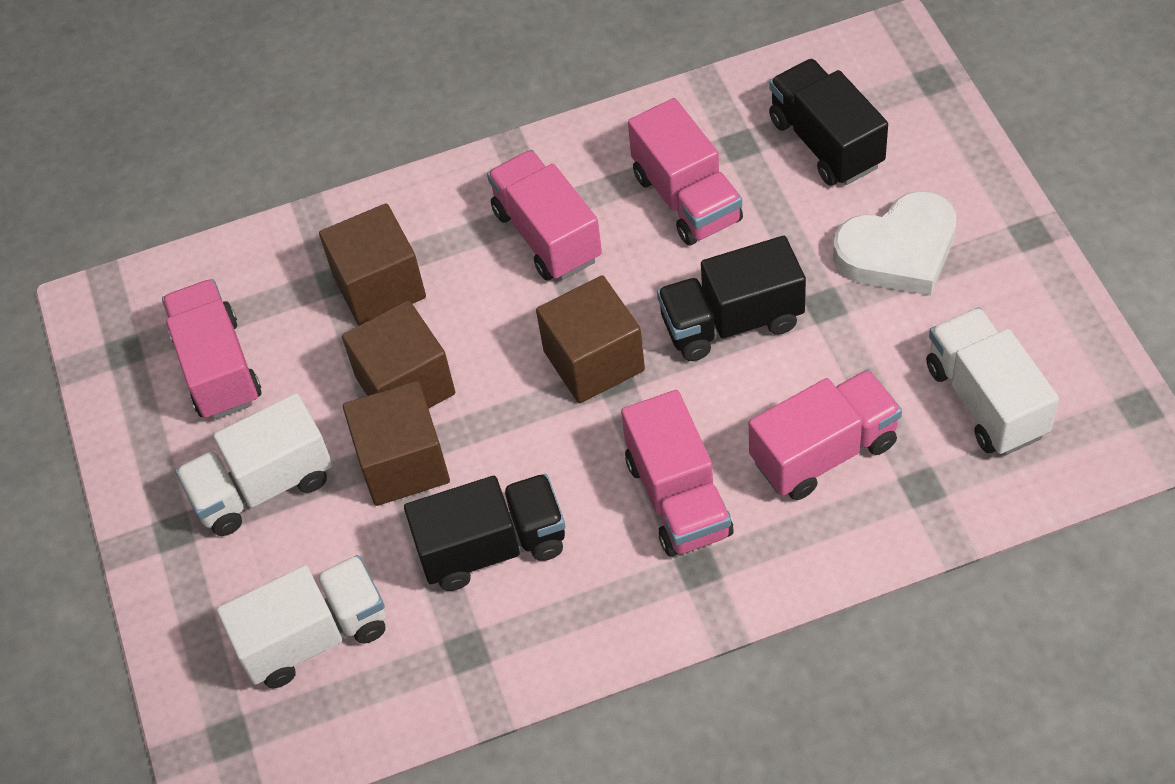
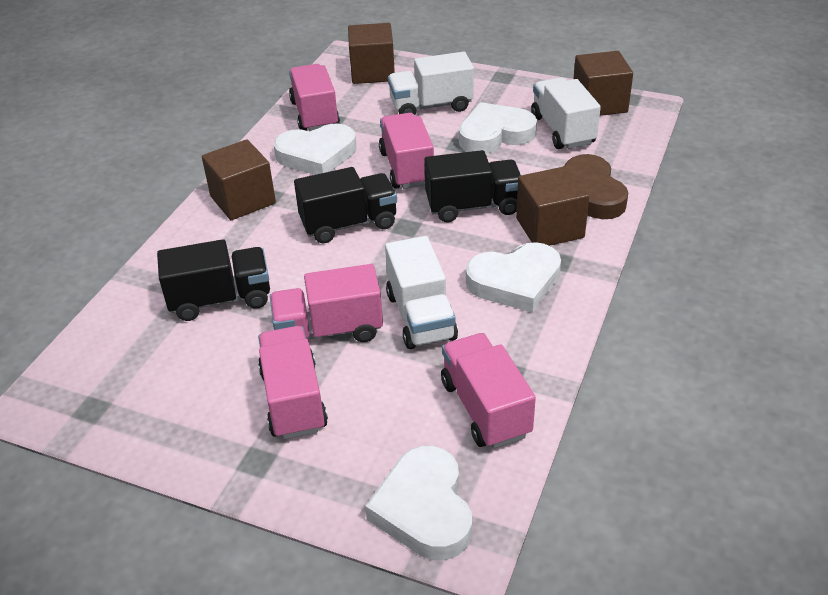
brown heart: 0 -> 1
white heart: 1 -> 4

